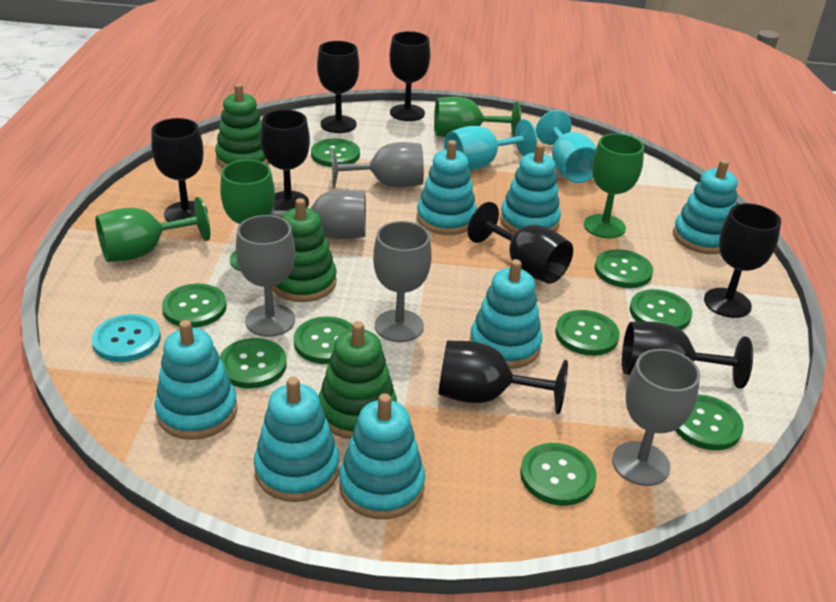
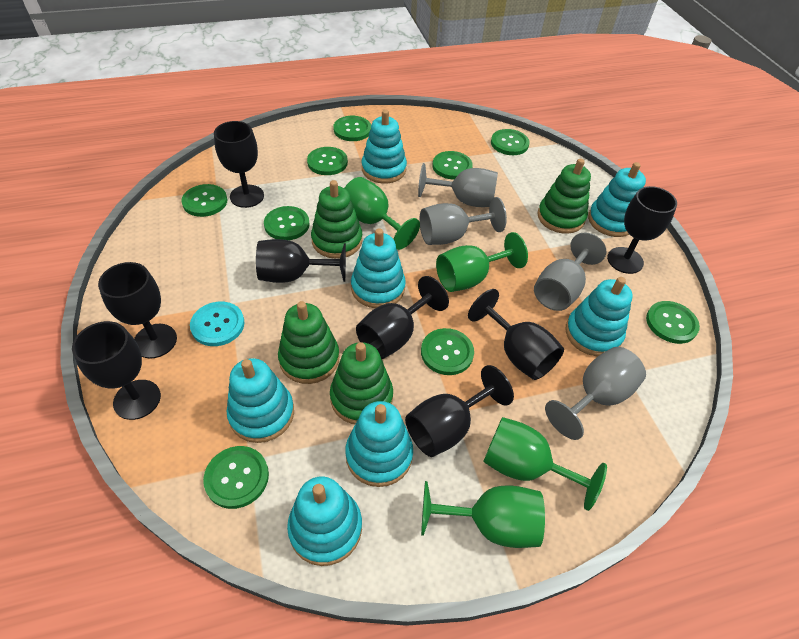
green stacking toy: 3 -> 4
grey goblet: 5 -> 4
turquoise goblet: 2 -> 0

